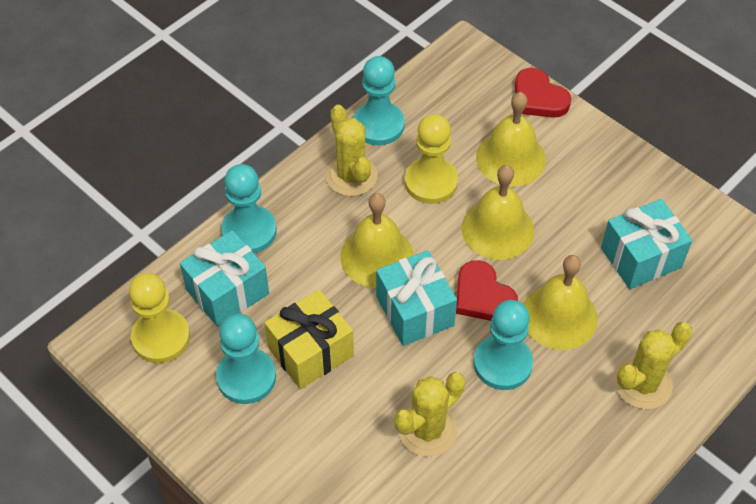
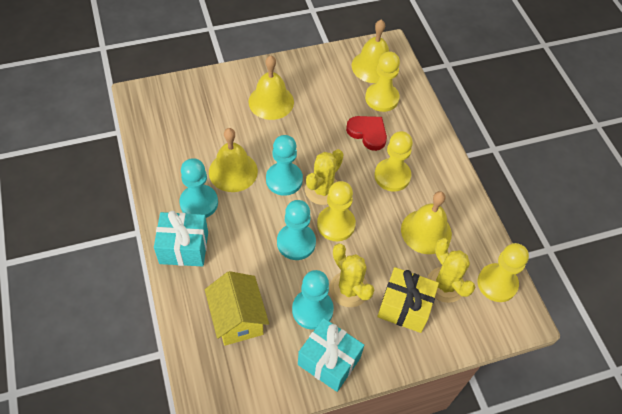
red heart: 2 -> 1
turquoise gift: 3 -> 2
yellow house: 0 -> 1
yellow pawn: 2 -> 4

